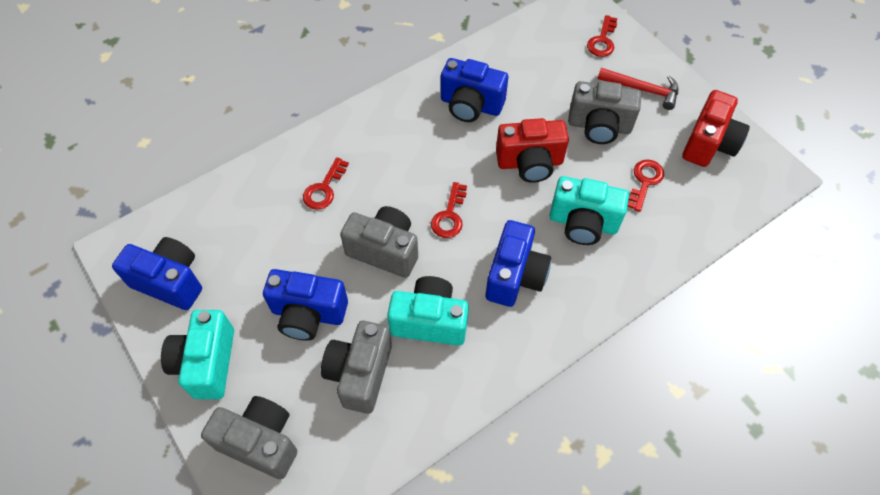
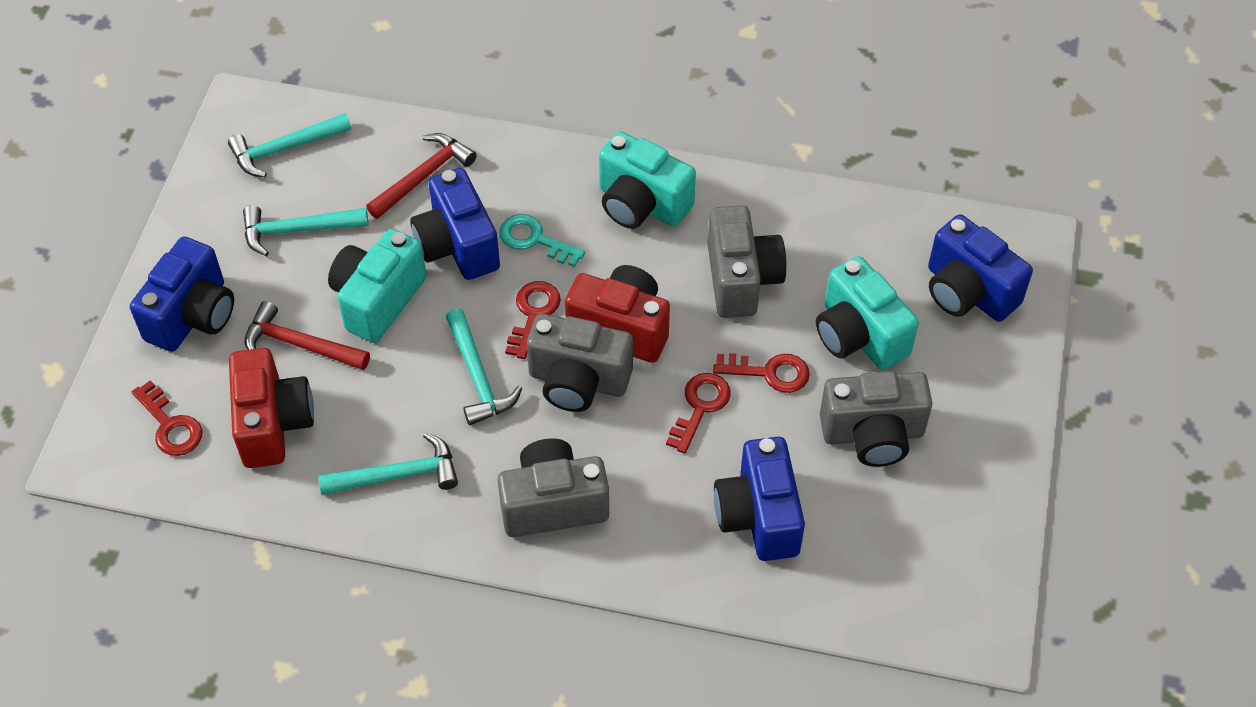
red hammer: 1 -> 2
turquoise hammer: 0 -> 4
turquoise key: 0 -> 1

